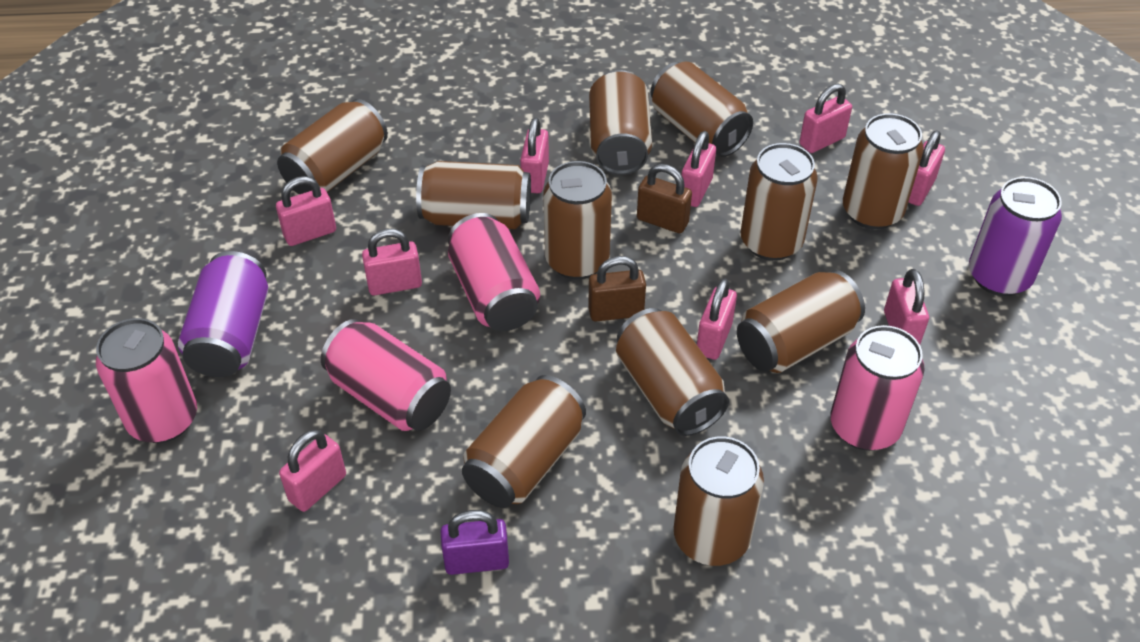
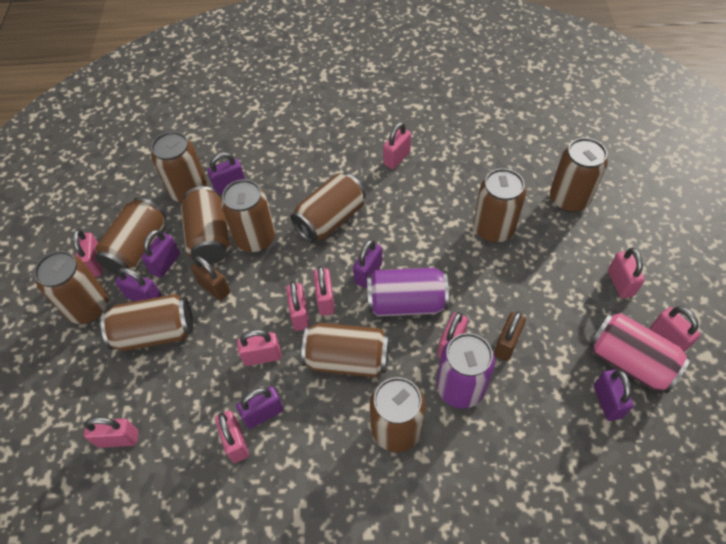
pink can: 4 -> 1
pink padlock: 9 -> 10
purple padlock: 1 -> 6

